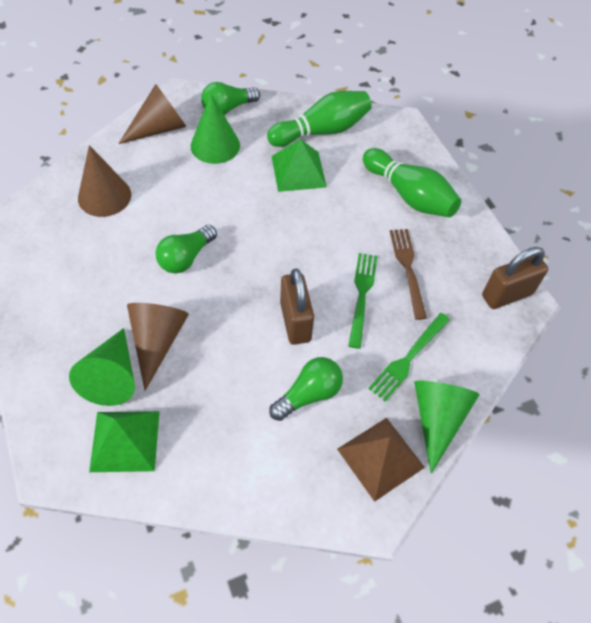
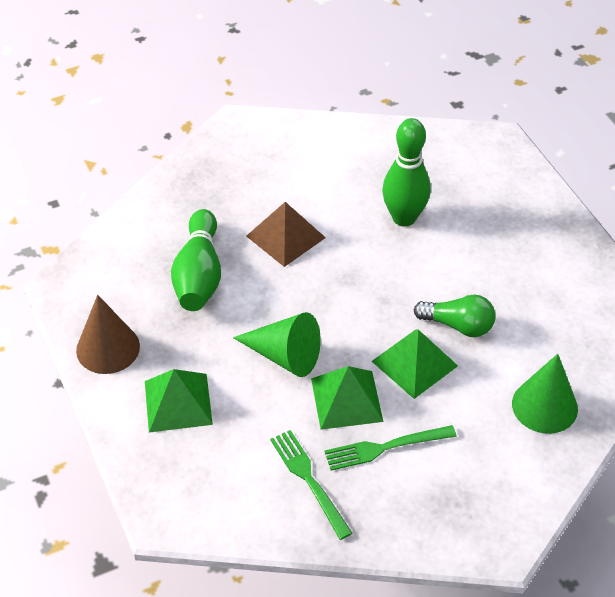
brown cone: 3 -> 1
brown fork: 1 -> 0
brown padlock: 2 -> 0
green cone: 3 -> 2
green light bulb: 3 -> 1
green pyramid: 2 -> 3

